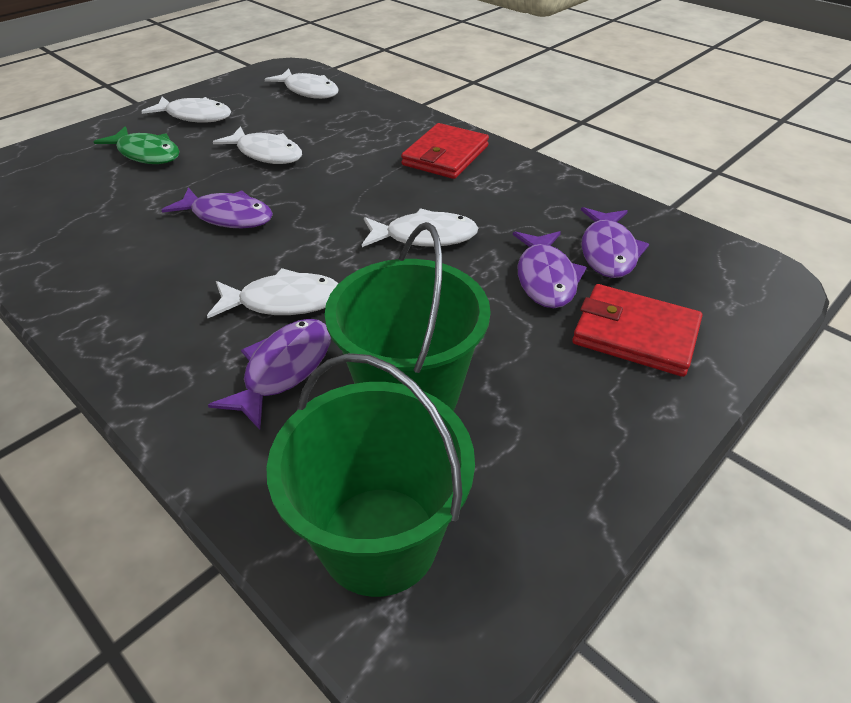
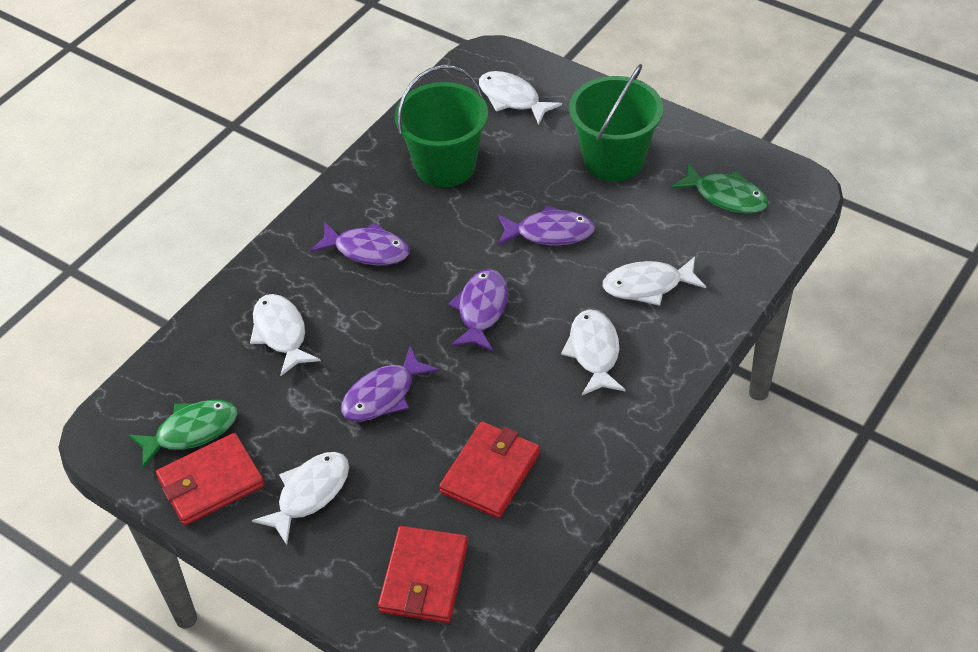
green fish: 1 -> 2
red wallet: 2 -> 3

